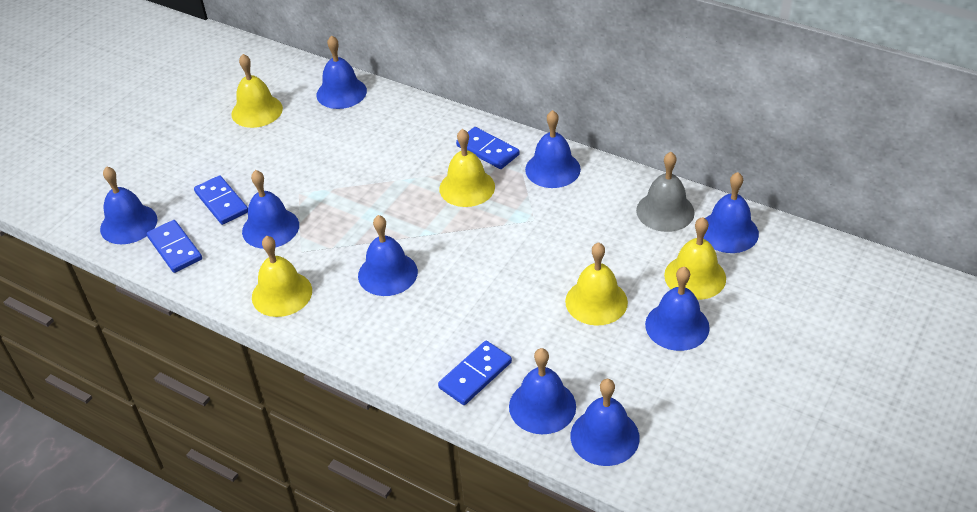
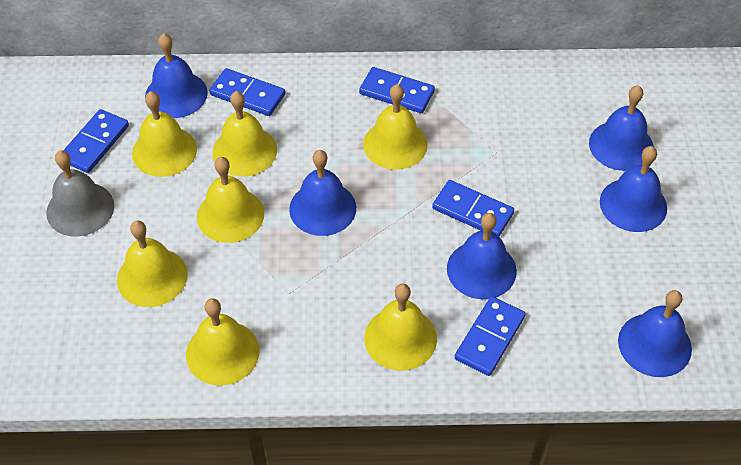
blue bell: 9 -> 6
blue domino: 4 -> 5
yellow bell: 5 -> 7

